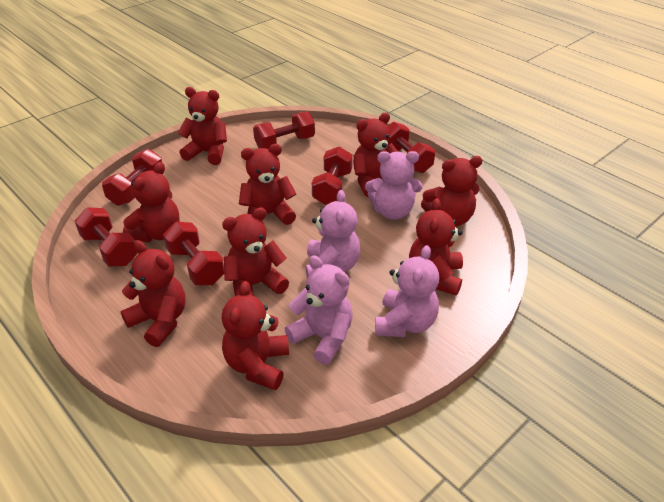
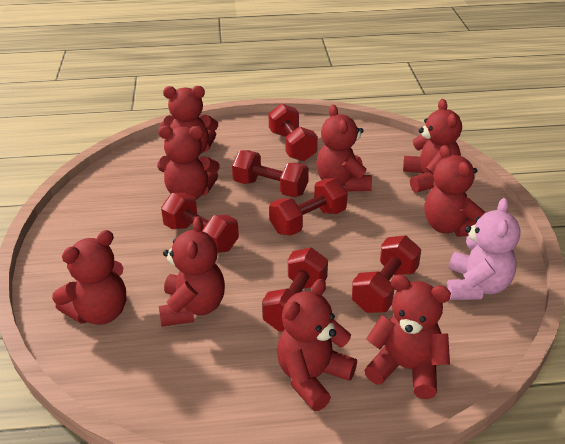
pink teddy bear: 4 -> 1

